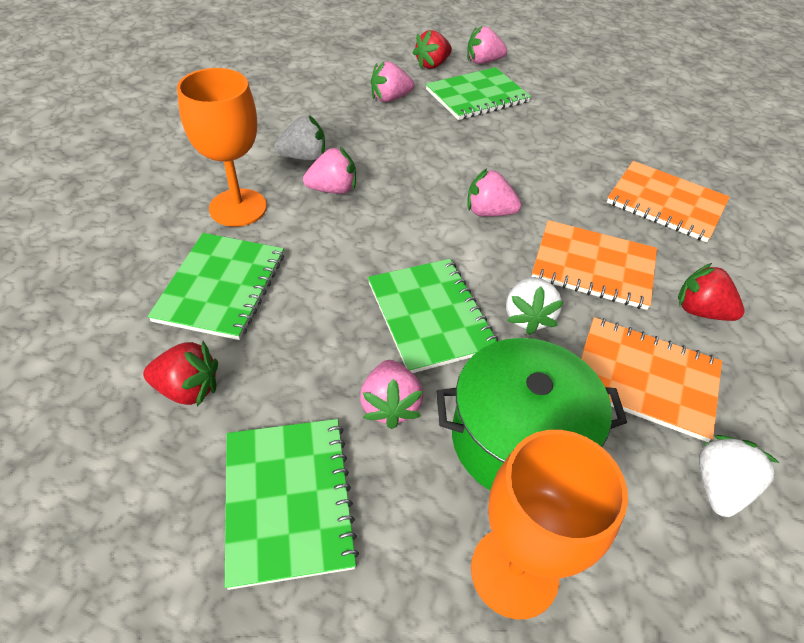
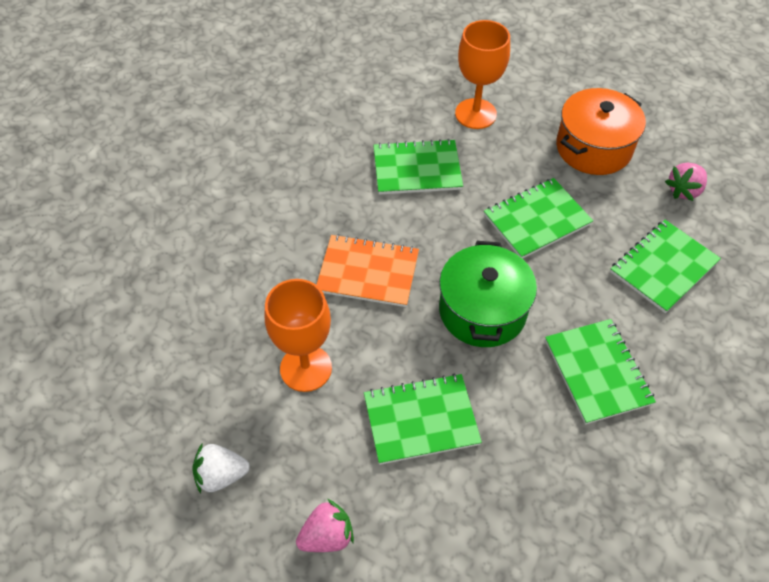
green notebook: 4 -> 5
orange notebook: 3 -> 1
orange pot: 0 -> 1
pink strawberry: 5 -> 2
red strawberry: 3 -> 0
white strawberry: 3 -> 1

